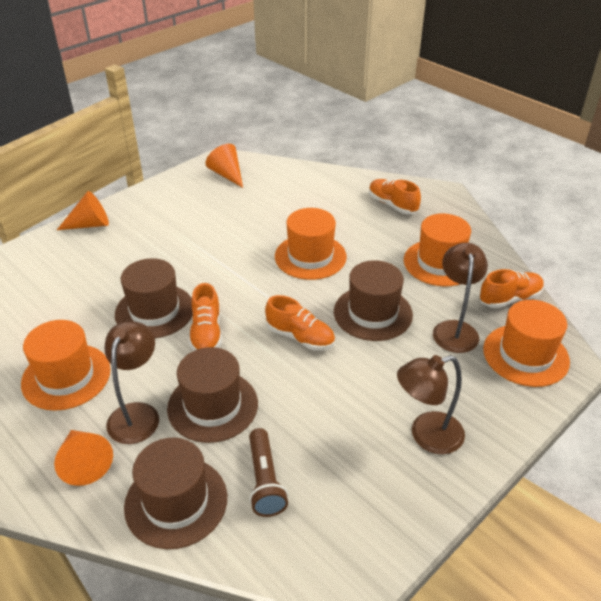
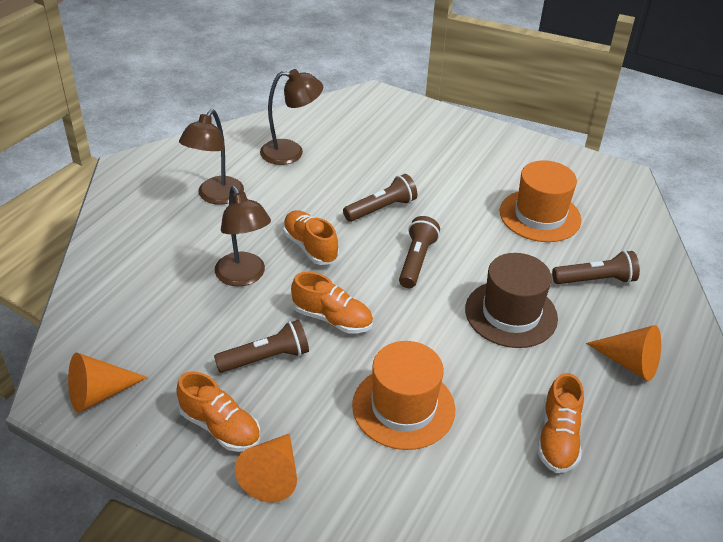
brown flashlight: 1 -> 4
brown hat: 4 -> 1
orange hat: 4 -> 2

